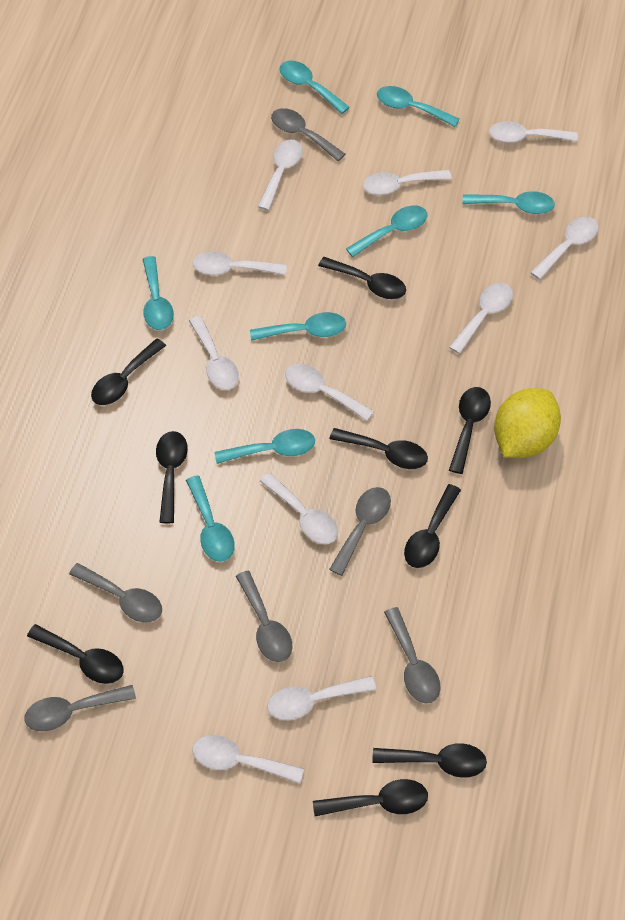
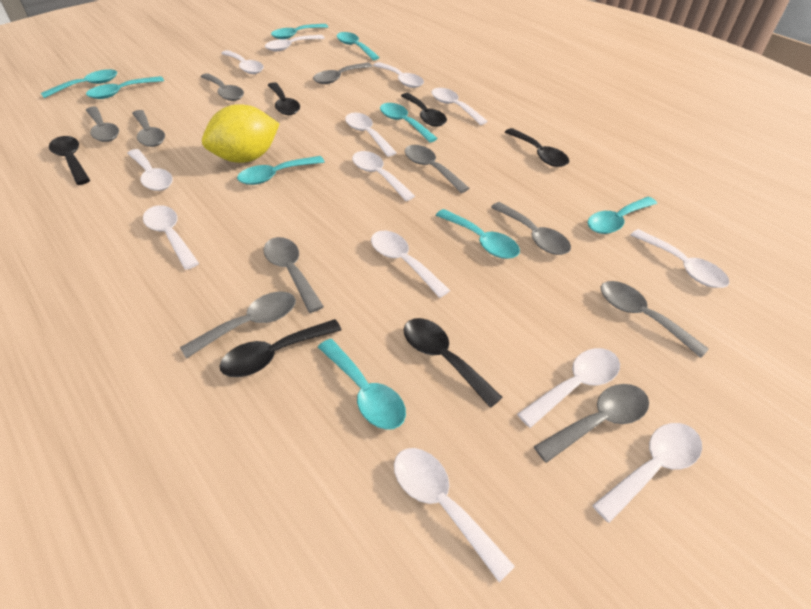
black spoon: 9 -> 6
grey spoon: 6 -> 10
turquoise spoon: 8 -> 9
white spoon: 11 -> 13

